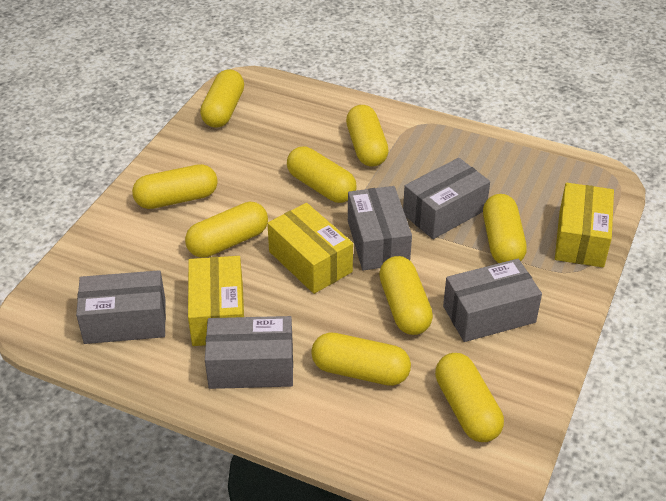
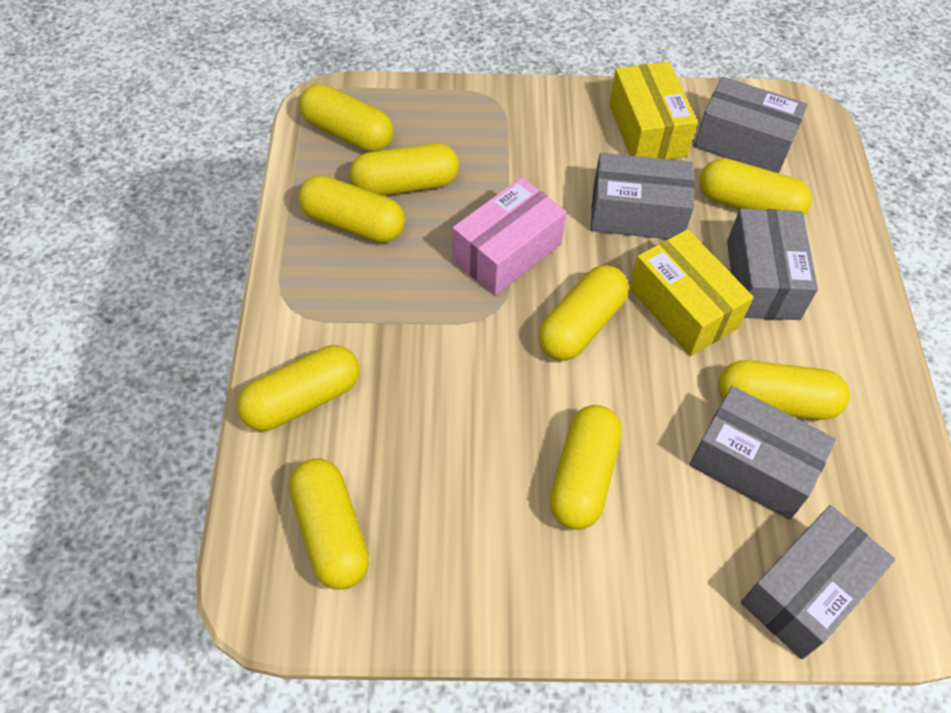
pink box: 0 -> 1
yellow box: 3 -> 2

